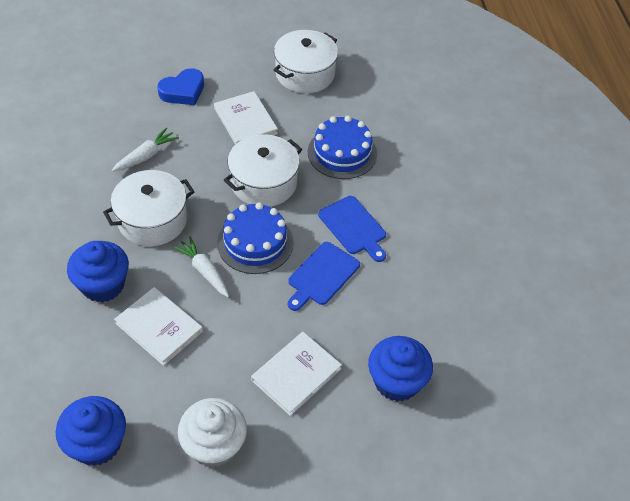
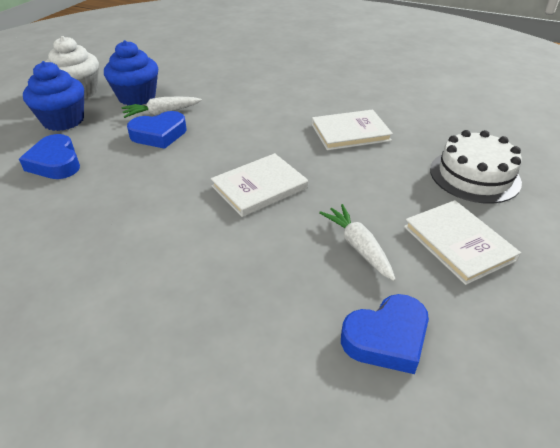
blue cake: 2 -> 0
blue cupcake: 3 -> 2
blue cutting board: 2 -> 0
blue heart: 1 -> 3
white cake: 0 -> 1
white pot: 3 -> 0

